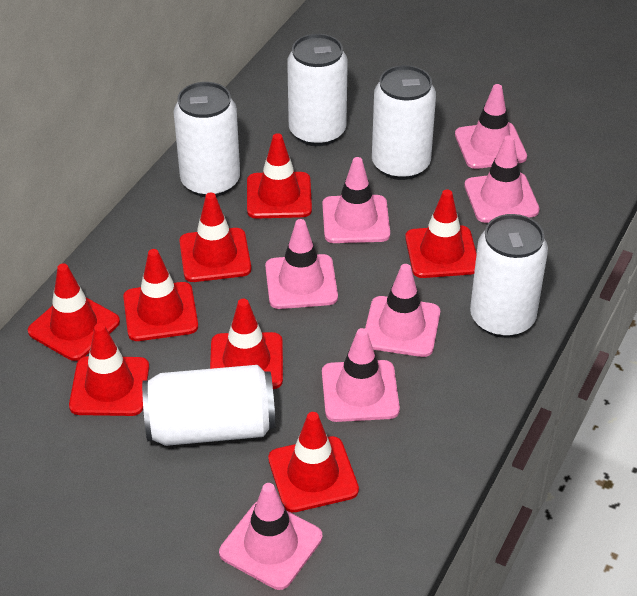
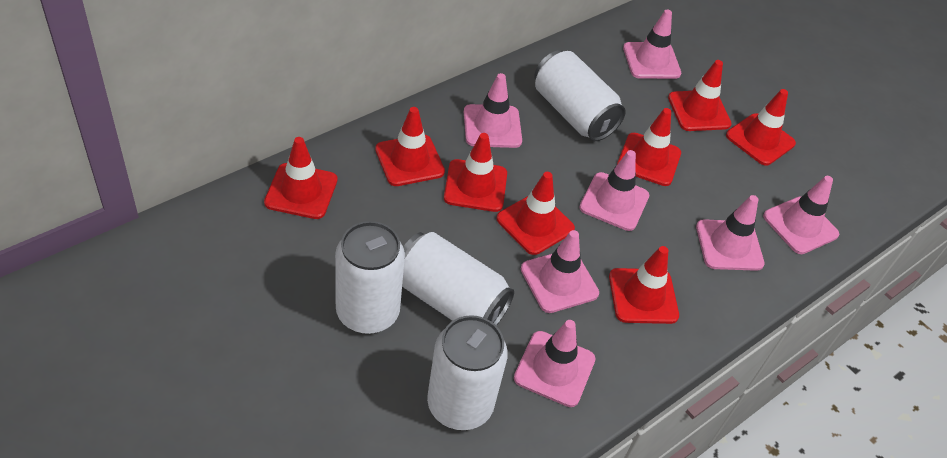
white can: 5 -> 4

